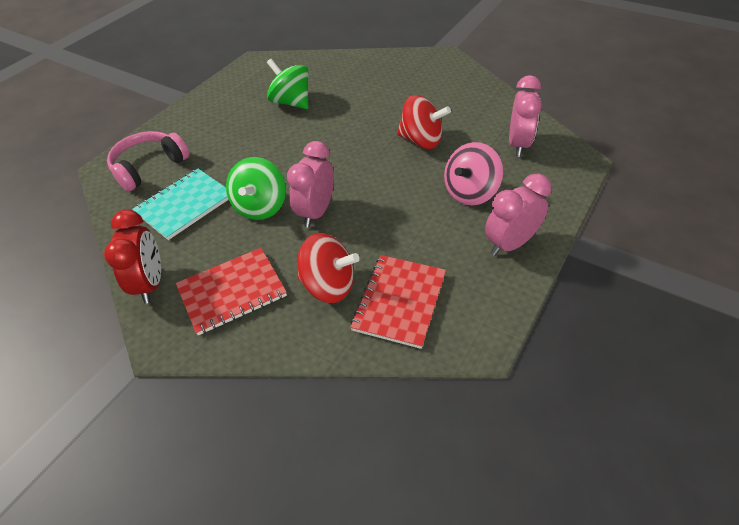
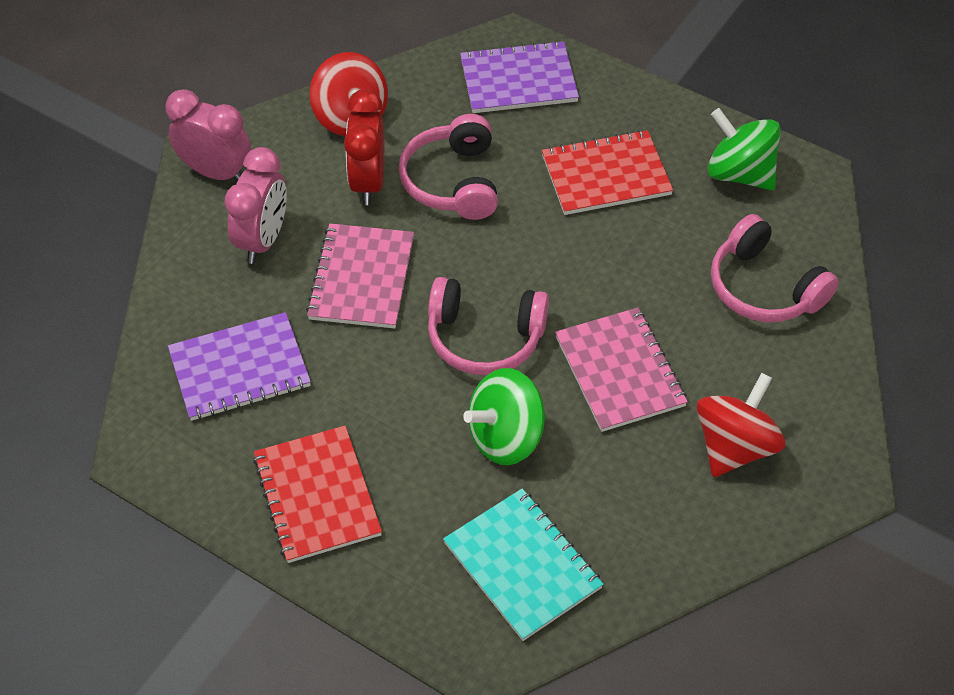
pink clock: 3 -> 2
pink headphones: 1 -> 3
pink notebook: 0 -> 2
pink spinning top: 1 -> 0
purple notebook: 0 -> 2

